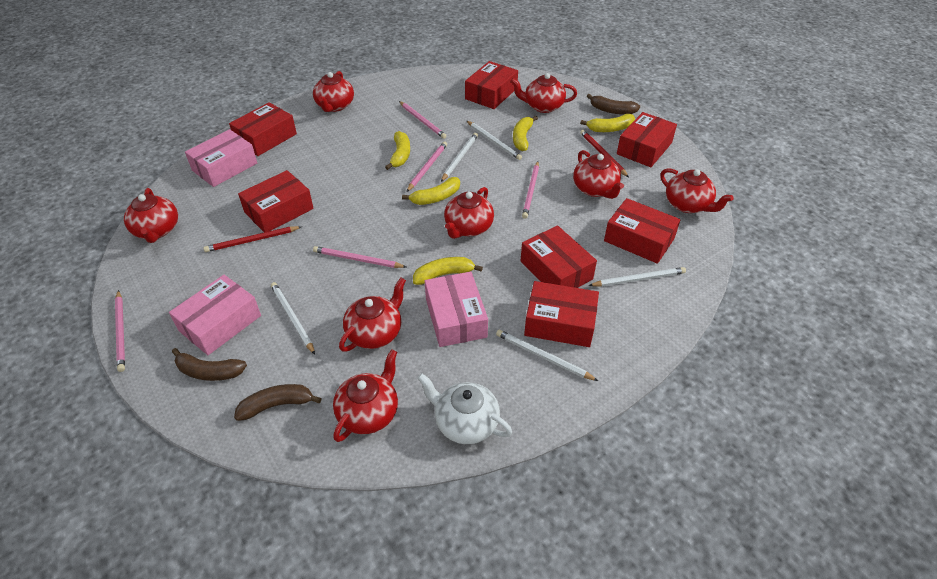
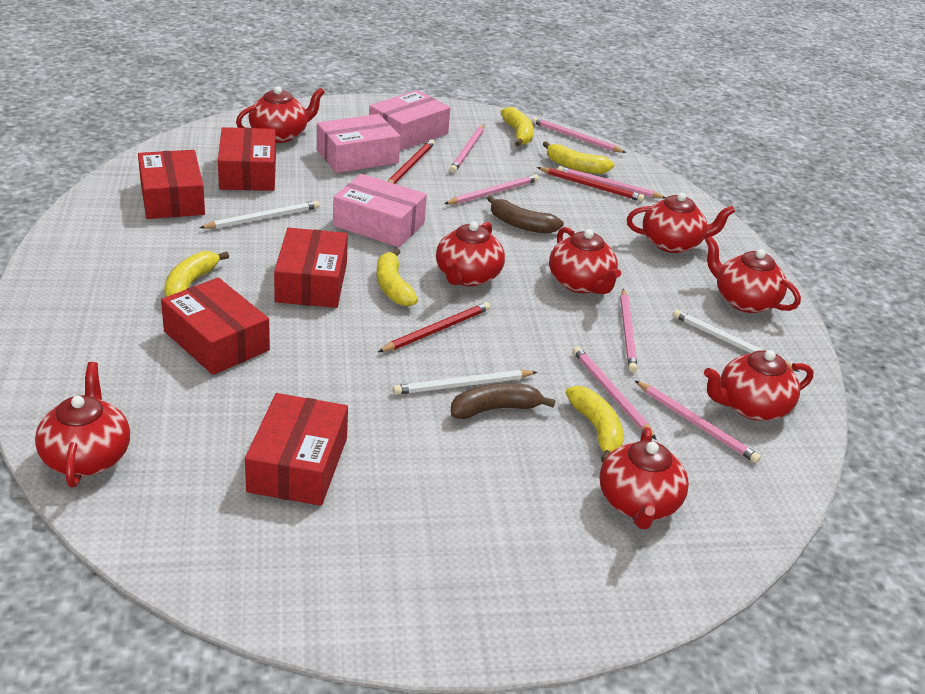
brown banana: 3 -> 2
pink pencil: 5 -> 7
red box: 7 -> 5
red pencil: 2 -> 3
white pencil: 5 -> 3
white teapot: 1 -> 0

